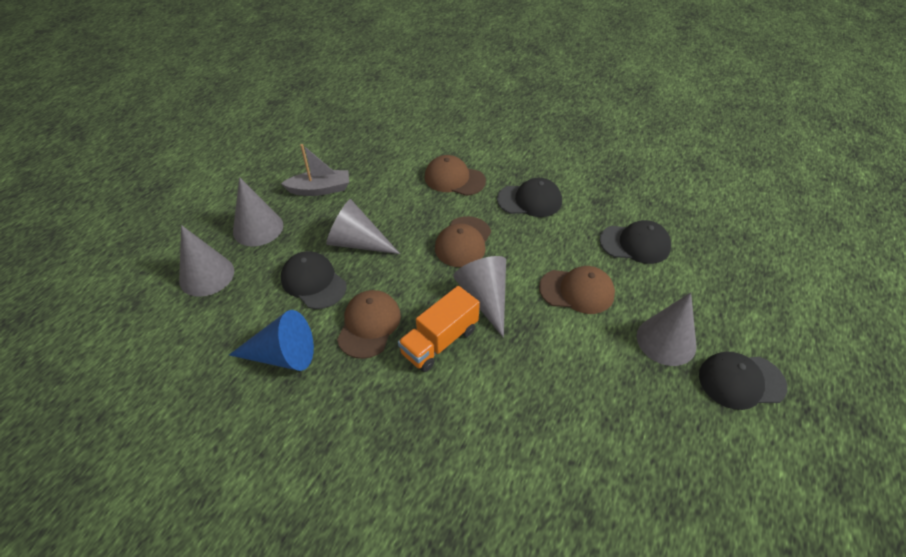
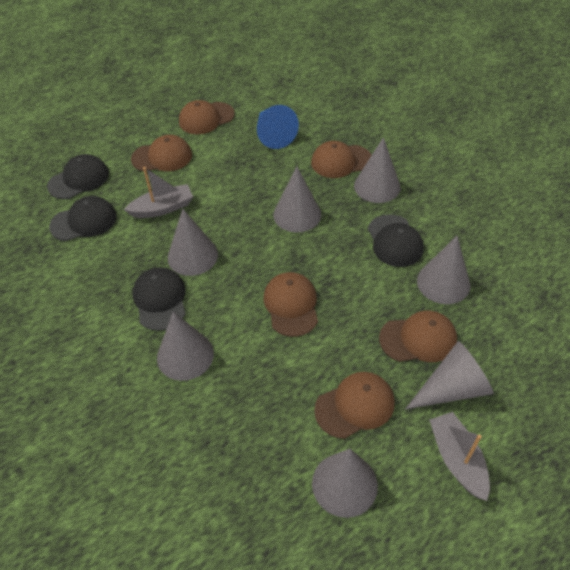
brown cap: 4 -> 6
grey boat: 1 -> 2
grey cone: 5 -> 7
orange truck: 1 -> 0

